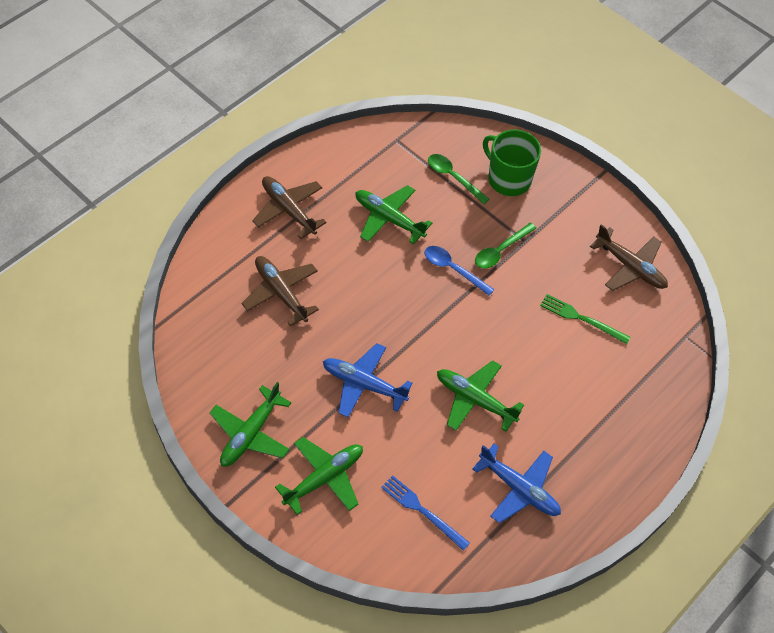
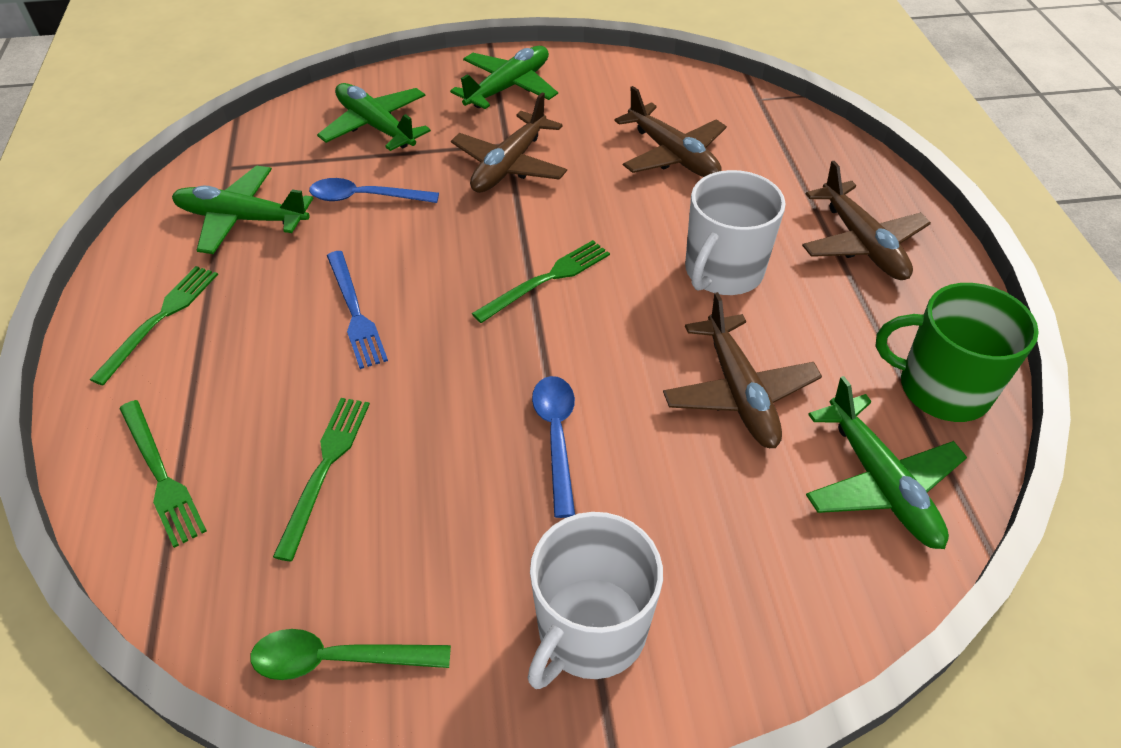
blue plane: 2 -> 0
blue spoon: 1 -> 2
brown plane: 3 -> 4
green fork: 1 -> 4
green spoon: 2 -> 1
white mug: 0 -> 2

